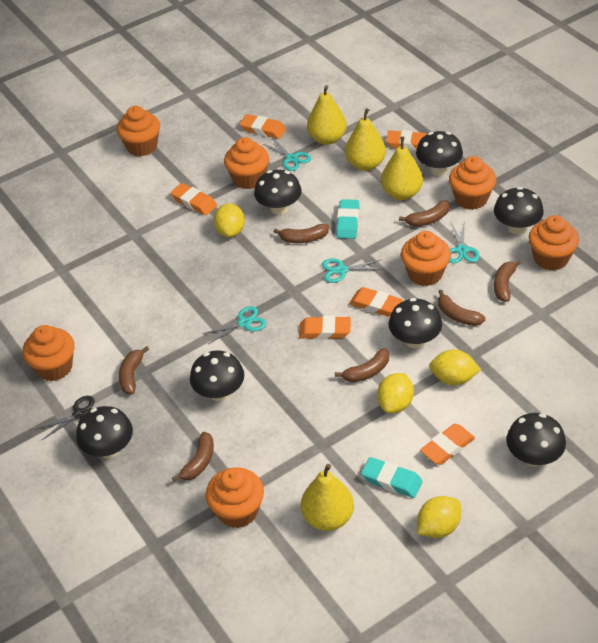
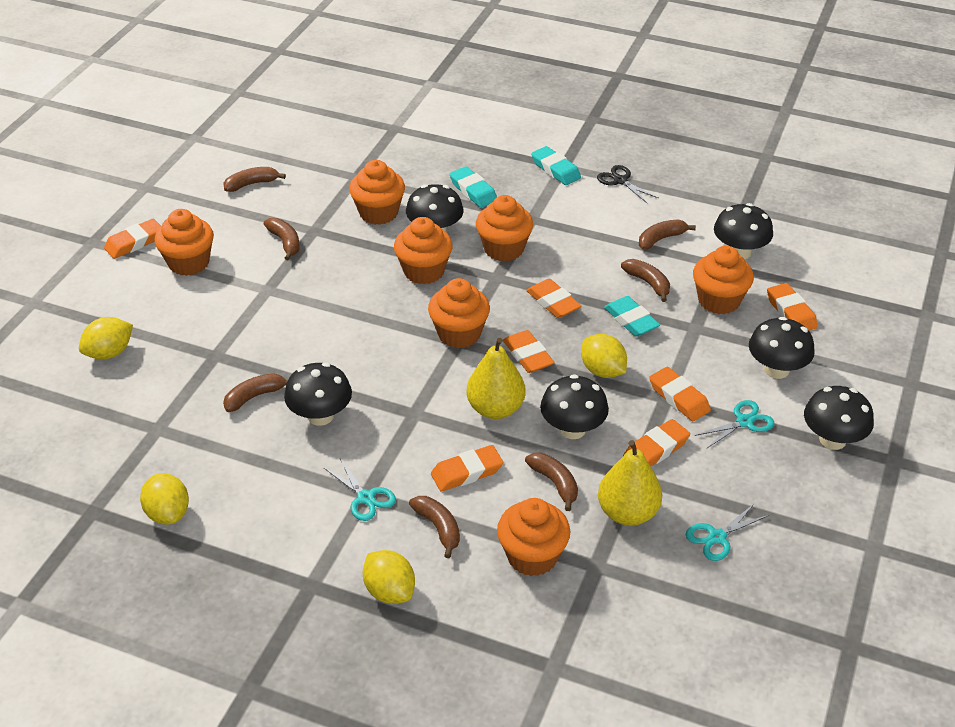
black mushroom: 7 -> 6
orange eraser: 6 -> 7
turquoise eraser: 2 -> 3
turquoise scissors: 4 -> 3
yellow pear: 4 -> 2

